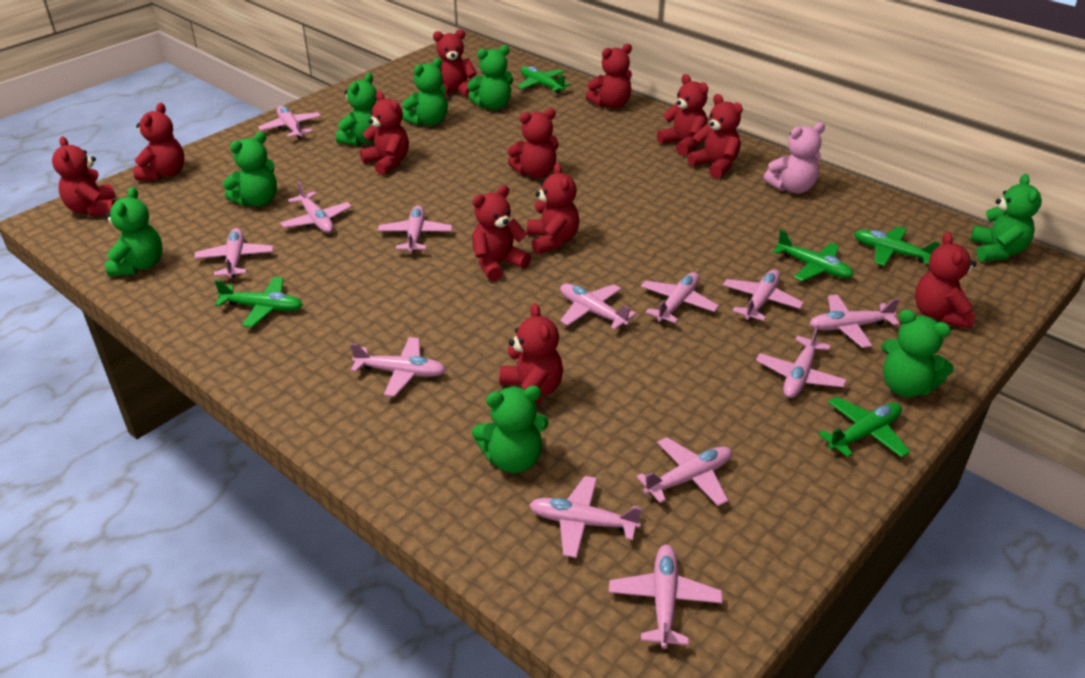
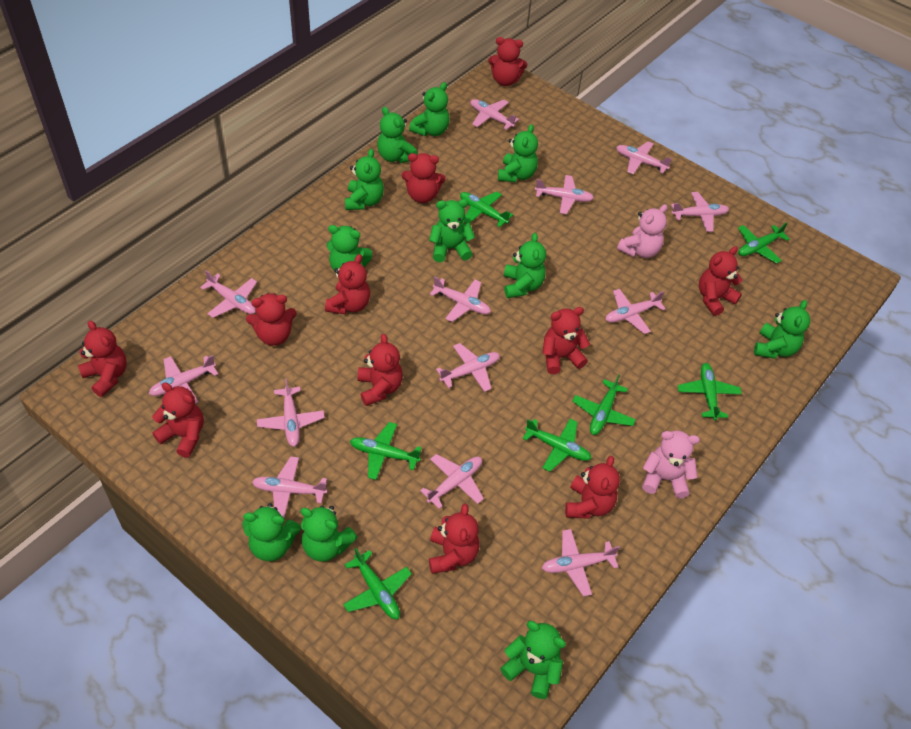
green plane: 5 -> 7
green teddy bear: 8 -> 11
pink teddy bear: 1 -> 2
red teddy bear: 12 -> 11

